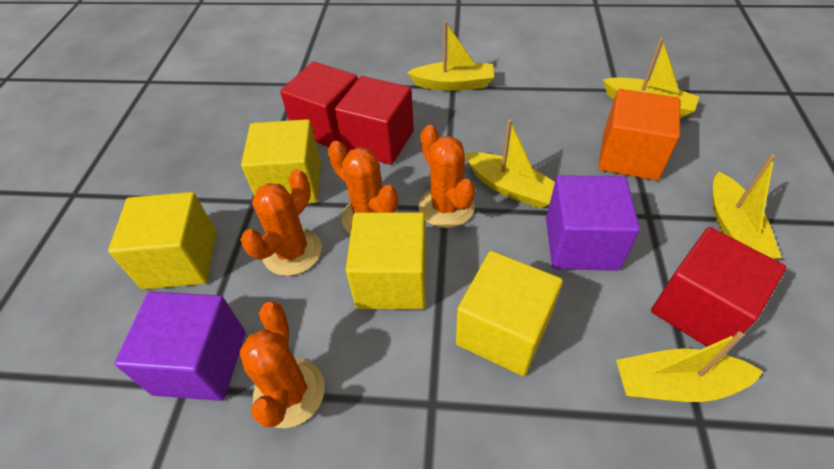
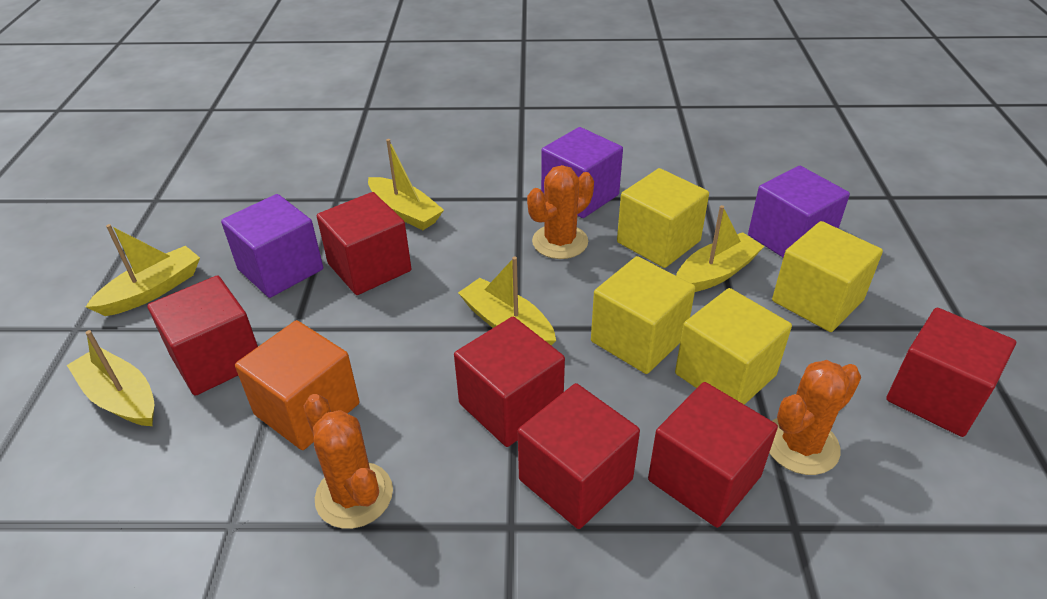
orange cactus: 4 -> 3
purple cube: 2 -> 3
red cube: 3 -> 6

